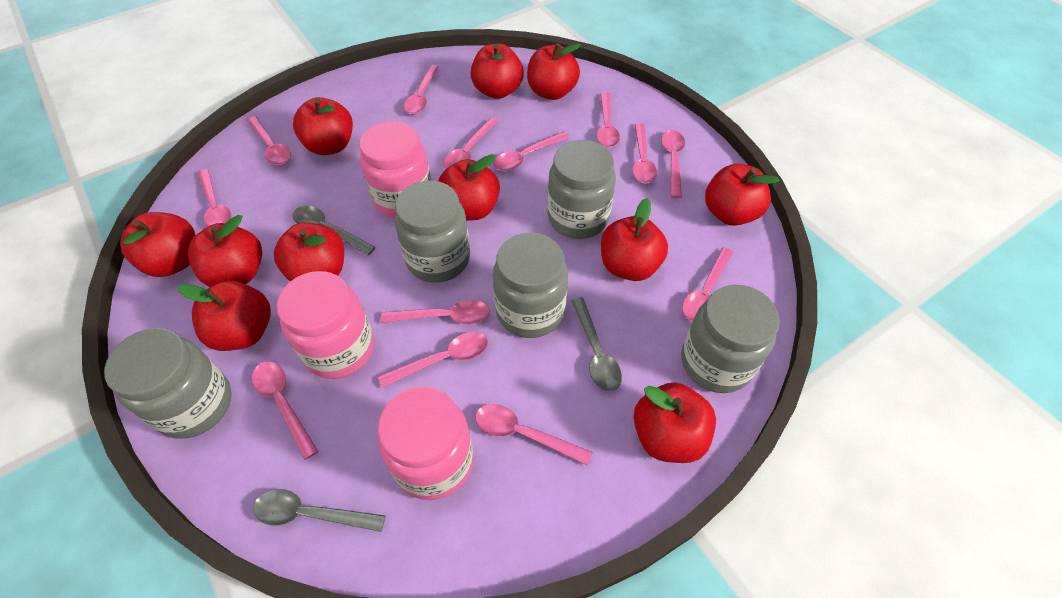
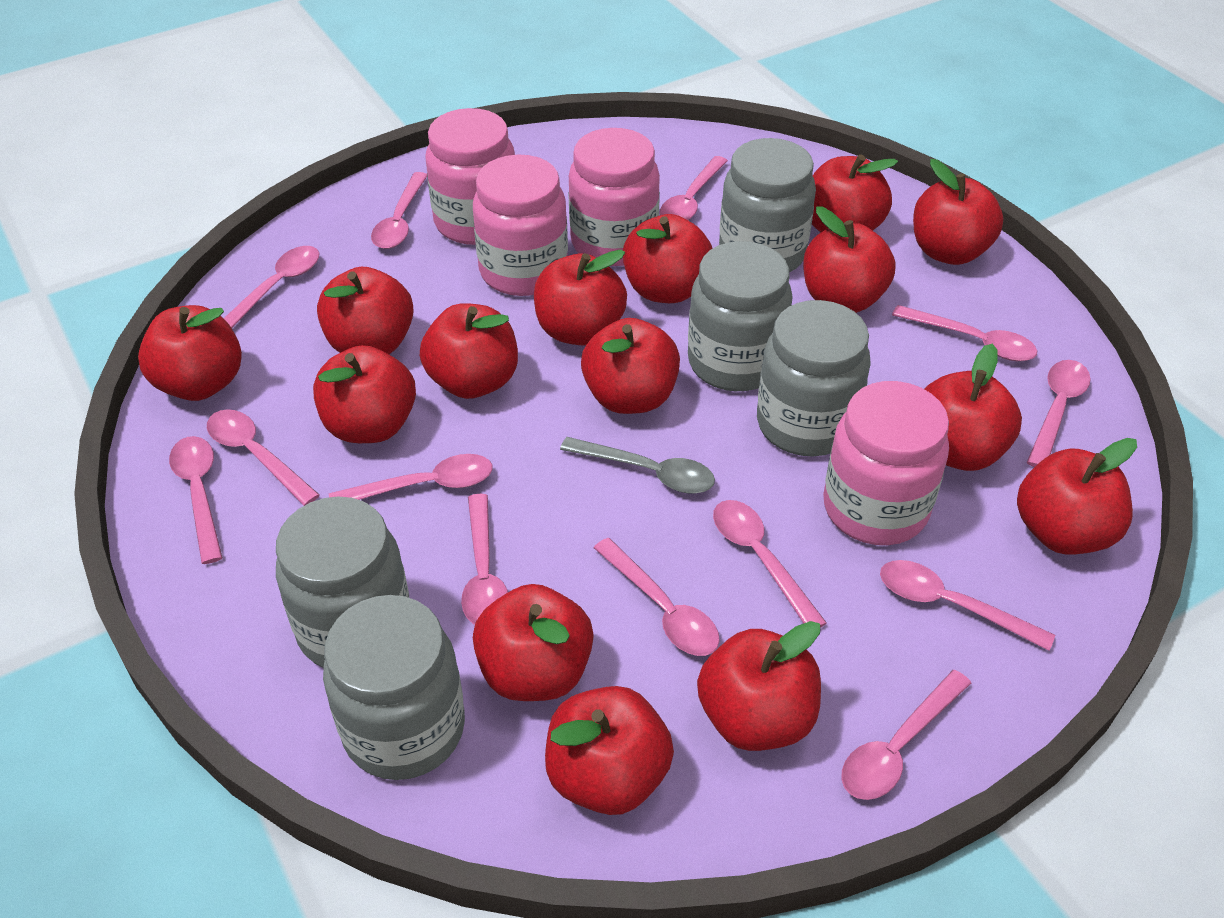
grey spoon: 3 -> 1
pink jar: 3 -> 4
red apple: 11 -> 15

